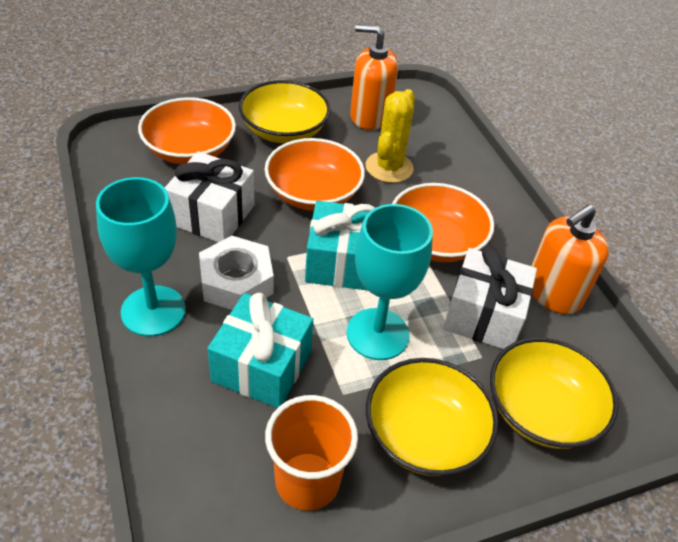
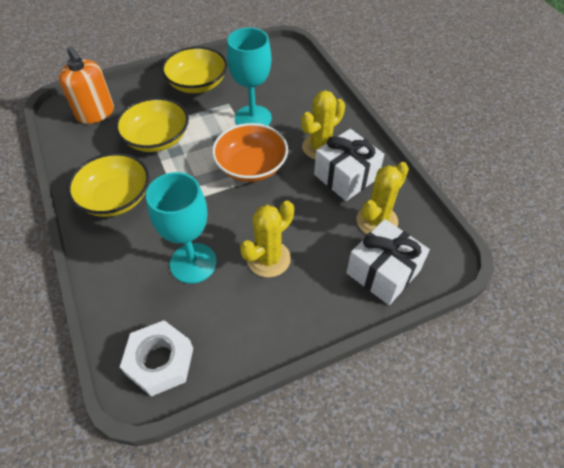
orange bowl: 3 -> 1
orange cup: 1 -> 0
orange soap dispenser: 2 -> 1
turquoise gift: 2 -> 0
yellow cactus: 1 -> 3

